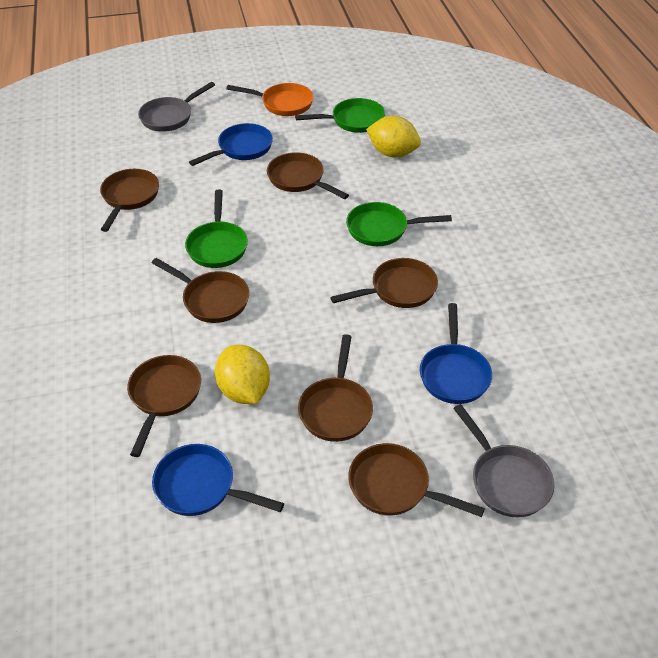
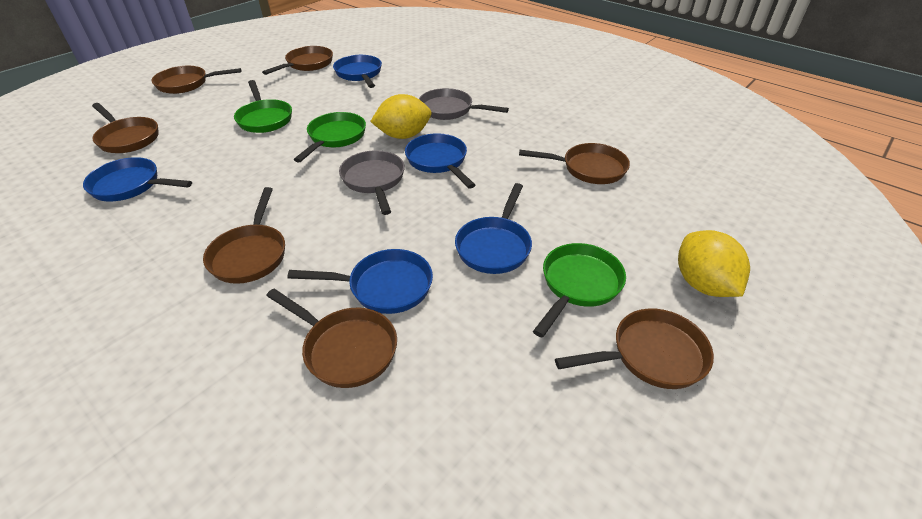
blue pan: 3 -> 5
orange pan: 1 -> 0

